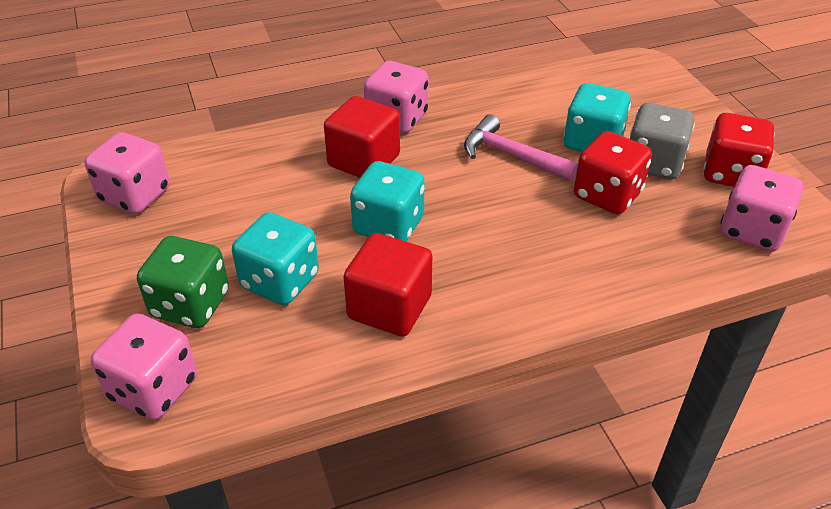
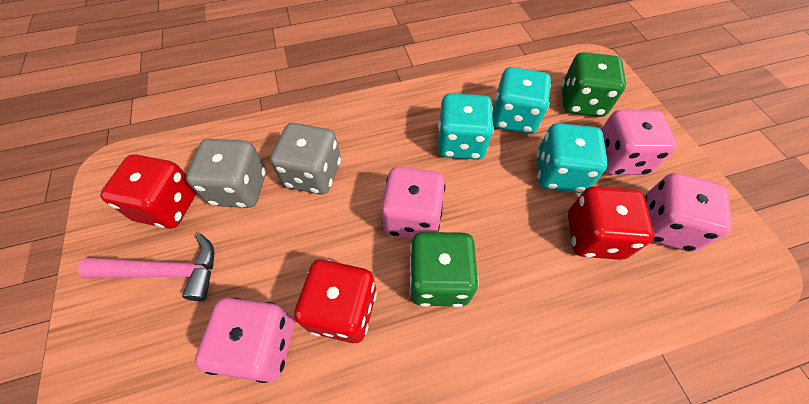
green dice: 1 -> 2
grey dice: 1 -> 2
red cube: 2 -> 0
red dice: 2 -> 3

